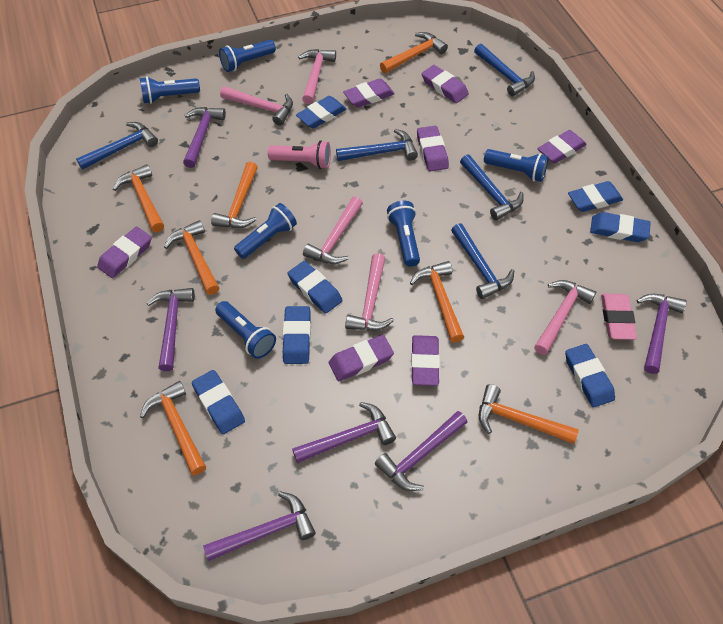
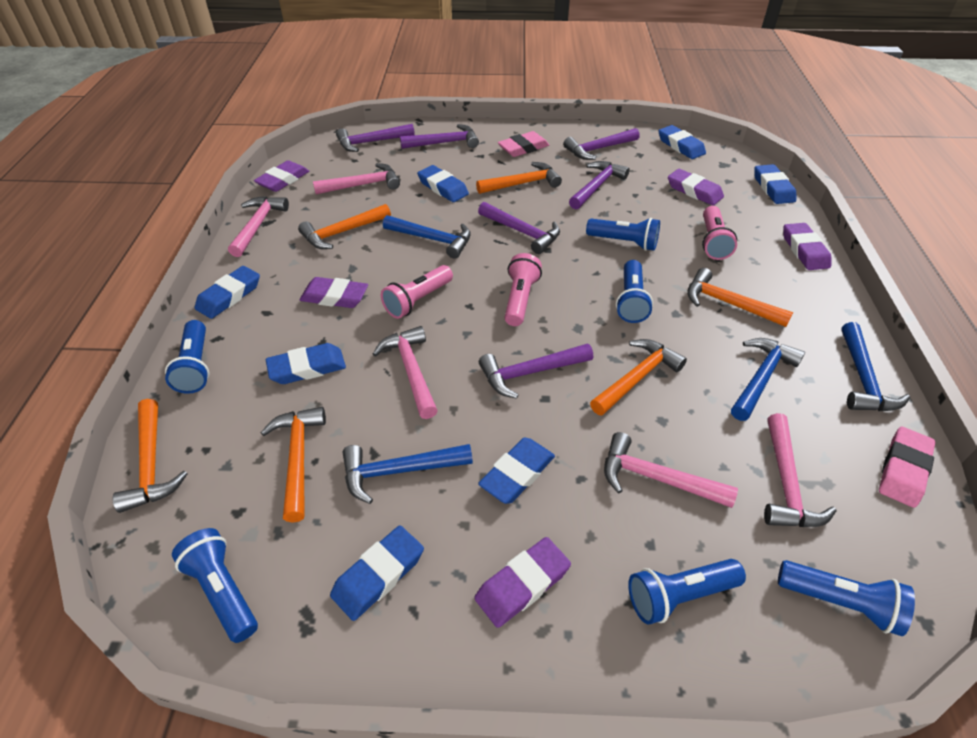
blue hammer: 5 -> 4
orange hammer: 7 -> 6
pink eraser: 1 -> 2
pink flashlight: 1 -> 3
purple eraser: 7 -> 5

